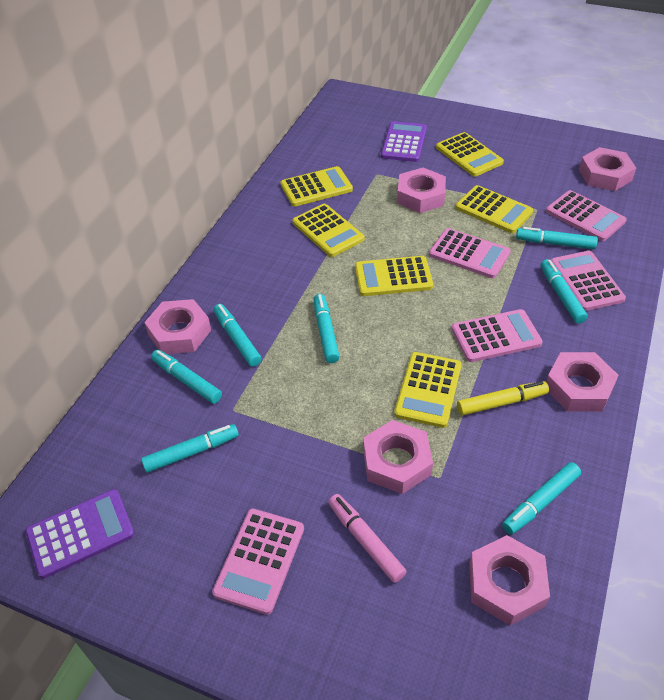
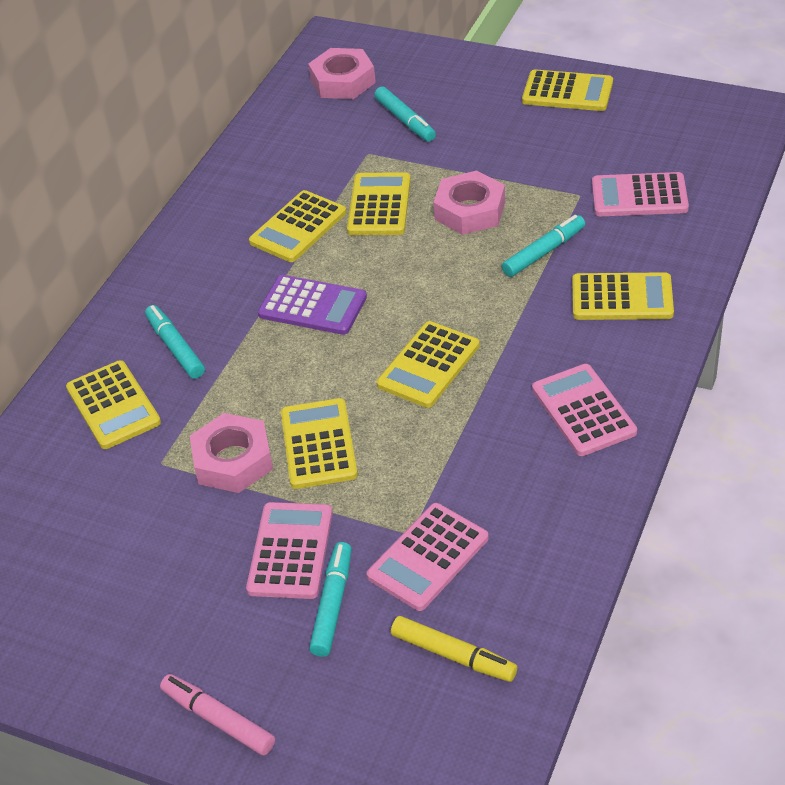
pink calculator: 5 -> 4
pink nut: 6 -> 3
purple calculator: 2 -> 1
turquoise marker: 7 -> 4
yellow calculator: 6 -> 7

